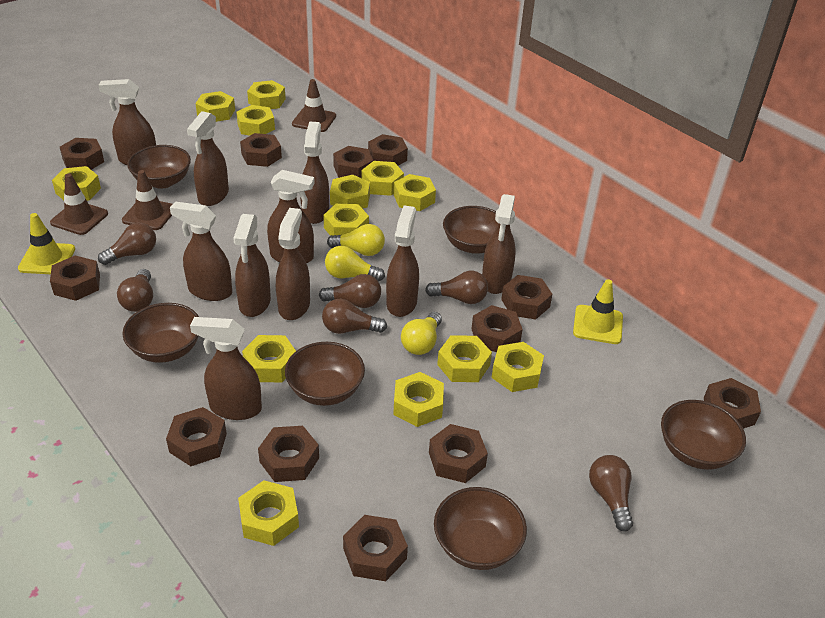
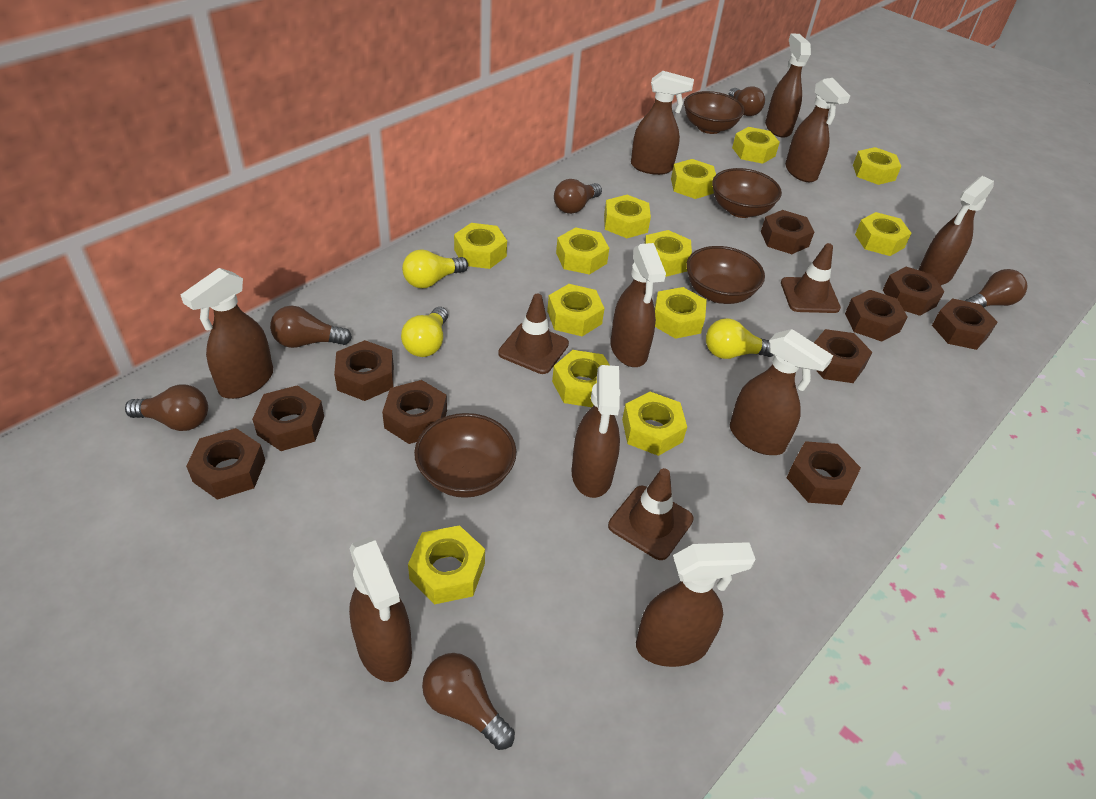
brown bowl: 6 -> 4
brown nut: 12 -> 10
yellow traffic cone: 2 -> 0

